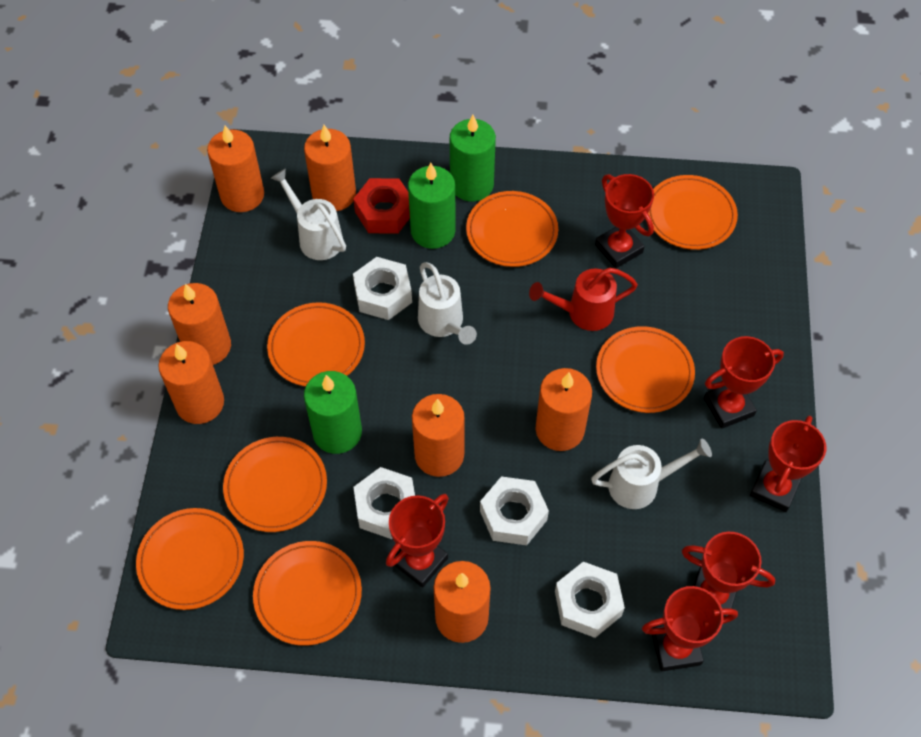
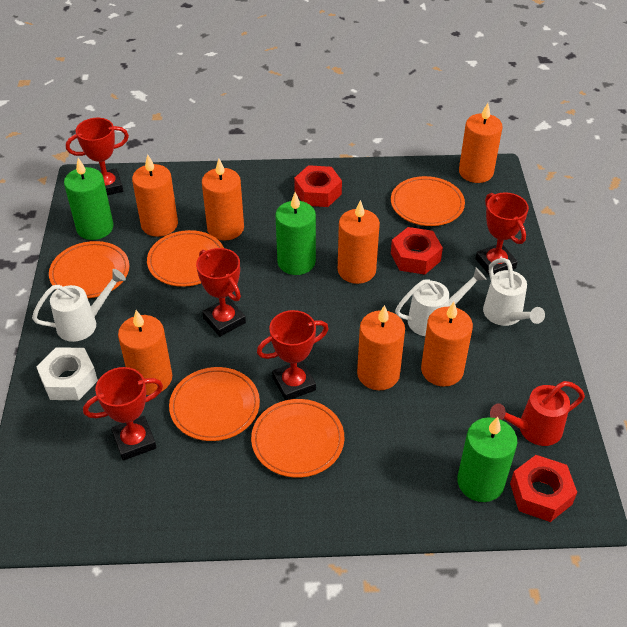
orange plate: 7 -> 5
red nut: 1 -> 3
red trophy: 6 -> 5
white nut: 4 -> 1

